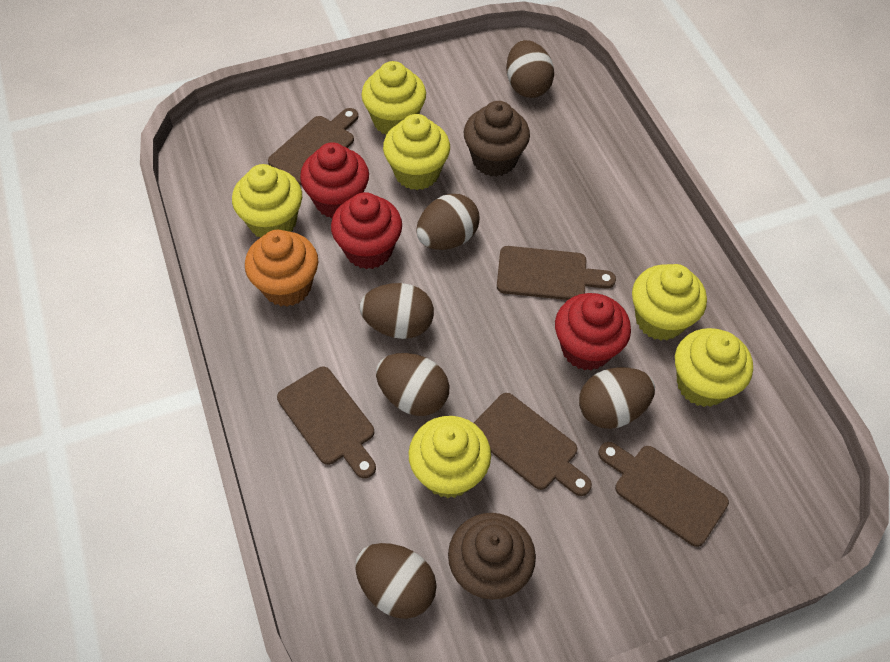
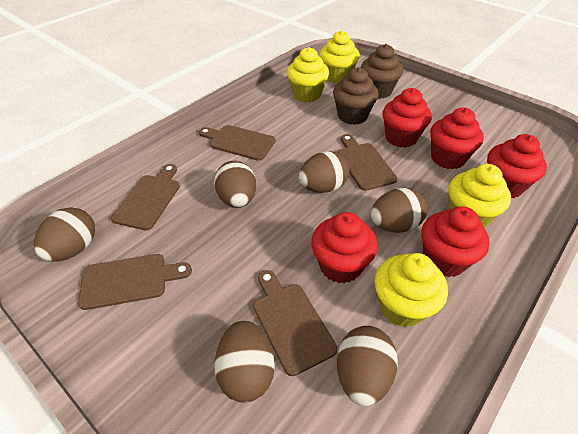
orange cupcake: 1 -> 0
red cupcake: 3 -> 5
yellow cupcake: 6 -> 4

